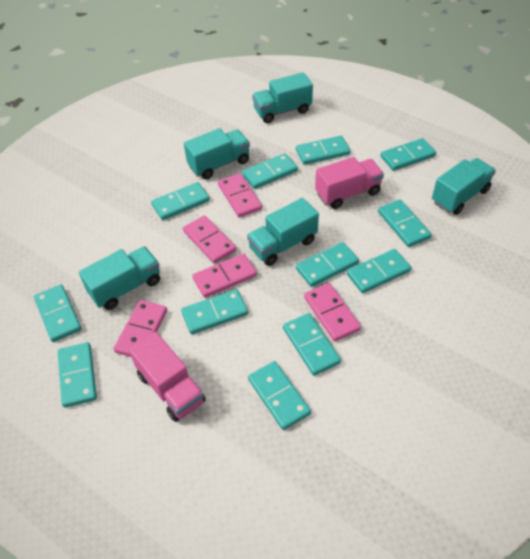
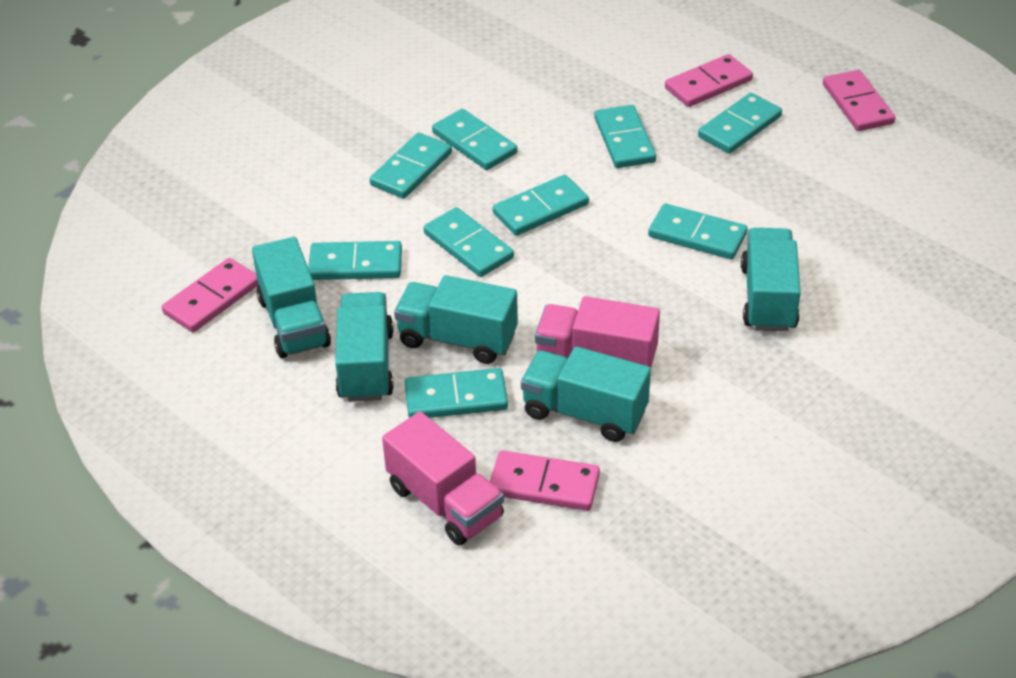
pink domino: 5 -> 4
turquoise domino: 12 -> 9

